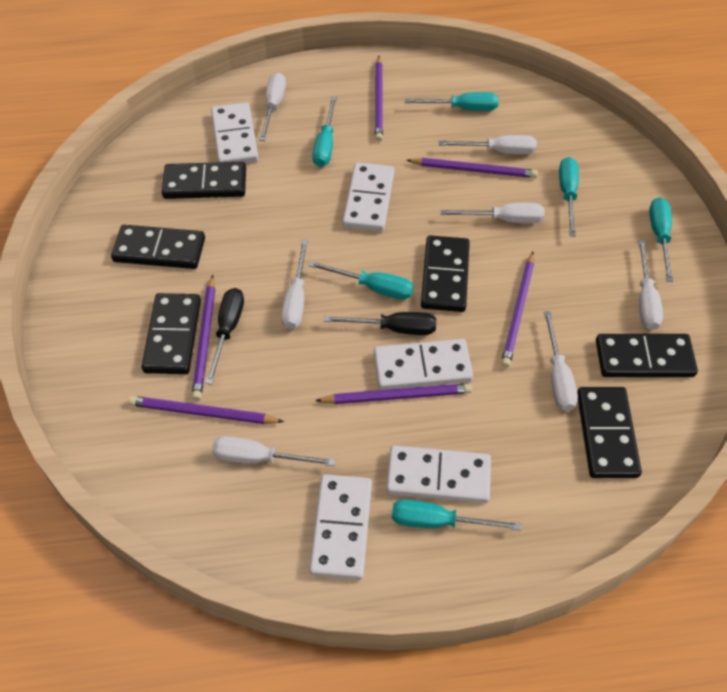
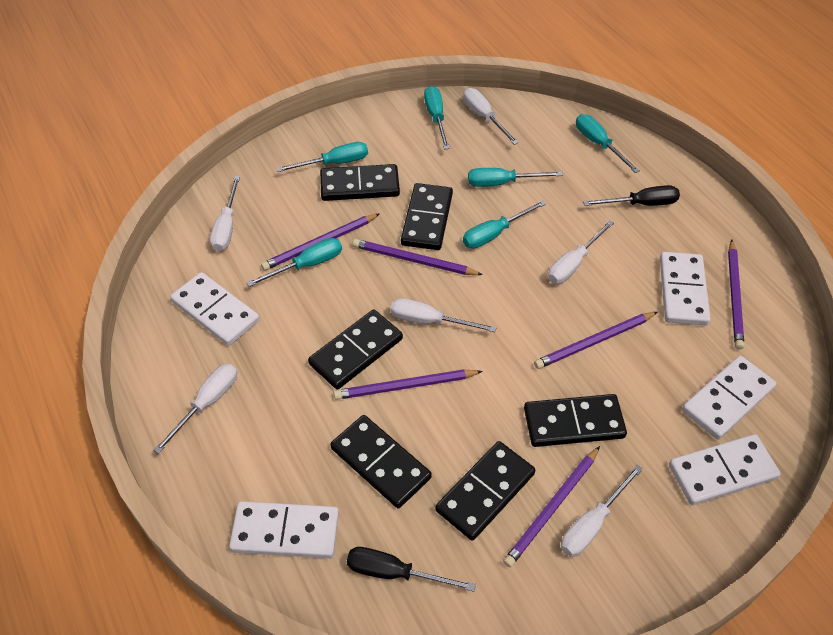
white screwdriver: 7 -> 6

